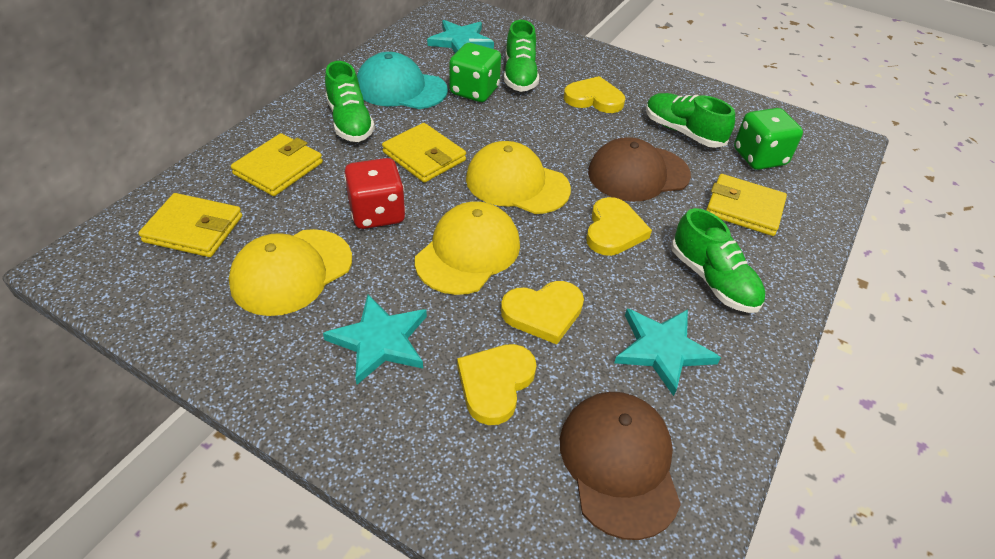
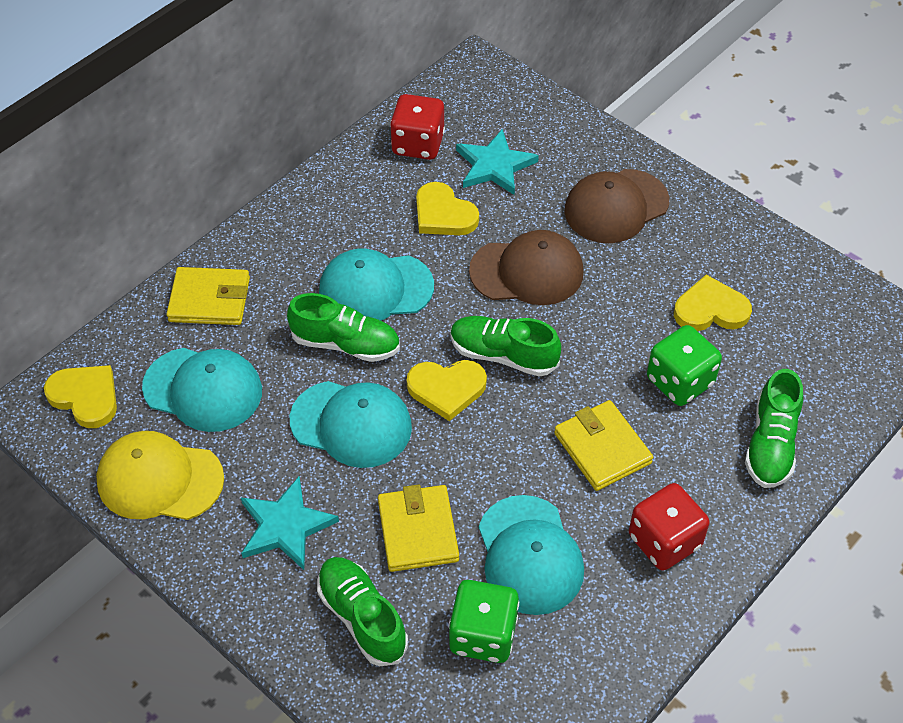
red dice: 1 -> 2
turquoise cap: 1 -> 4
turquoise star: 3 -> 2
yellow cap: 3 -> 1
yellow wallet: 4 -> 3

